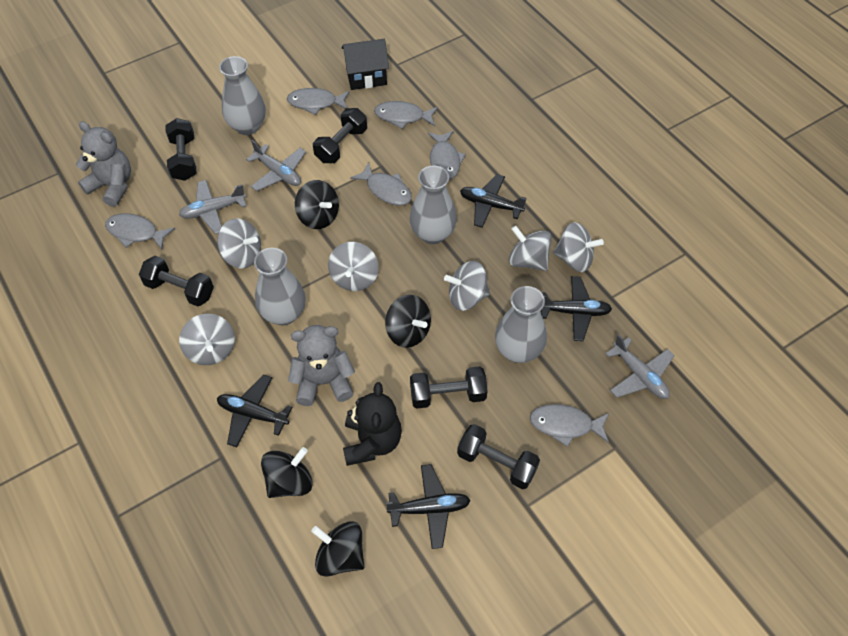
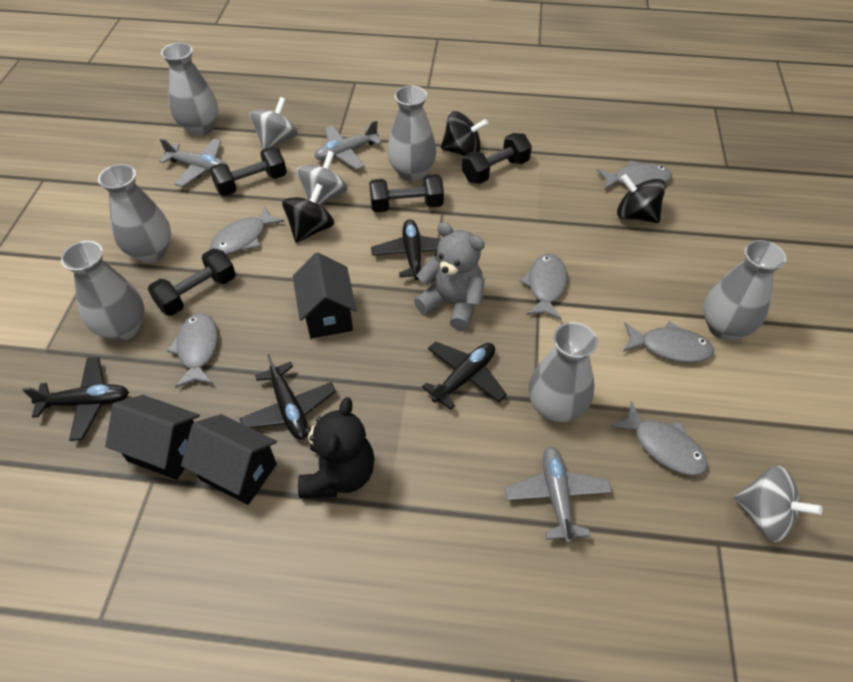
black dumbbell: 5 -> 4
black house: 1 -> 3
black spinning top: 4 -> 3
grey spinning top: 6 -> 3
grey teddy bear: 2 -> 1
grey vase: 4 -> 6

